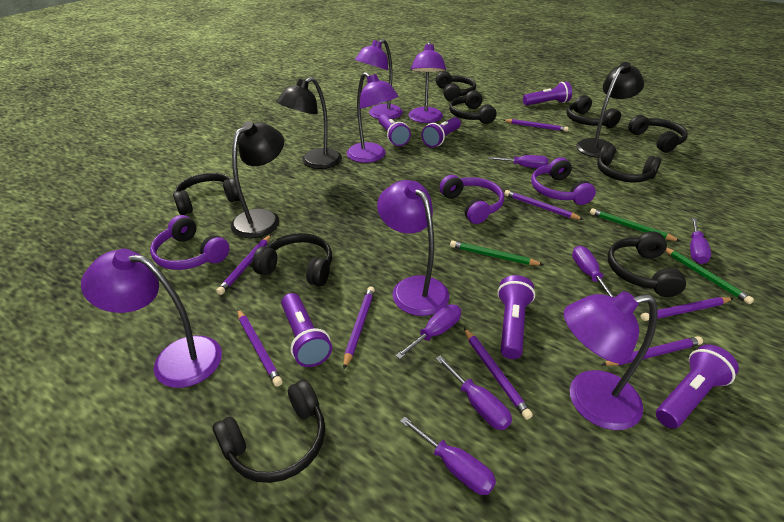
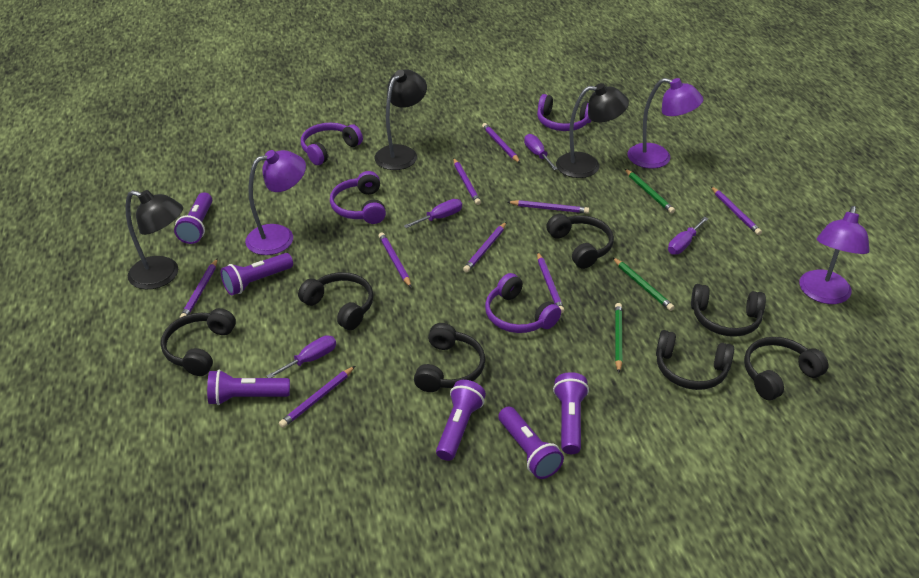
black headphones: 9 -> 7
purple headphones: 3 -> 4
purple lamp: 6 -> 3
purple pencil: 8 -> 9
purple screwdriver: 6 -> 4

